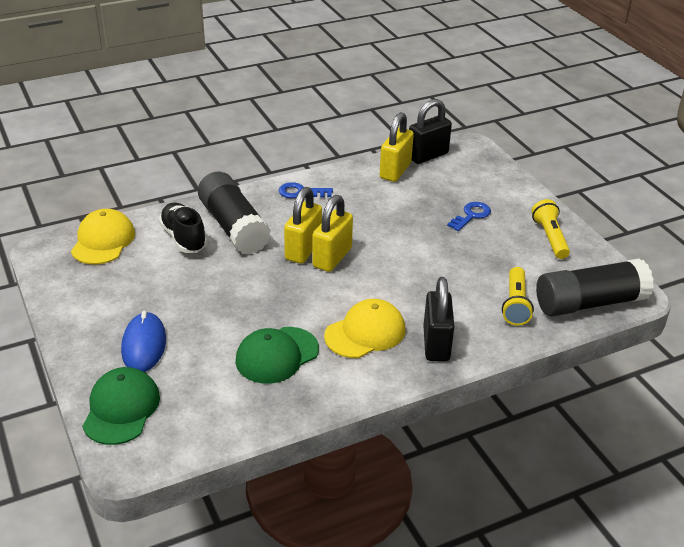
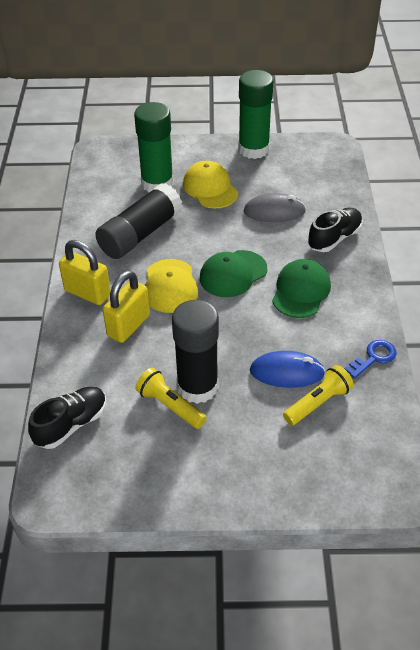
black padlock: 2 -> 0
black shoe: 1 -> 2
blue key: 2 -> 1
green glue stick: 0 -> 2
grey mouse: 0 -> 1
yellow padlock: 3 -> 2

